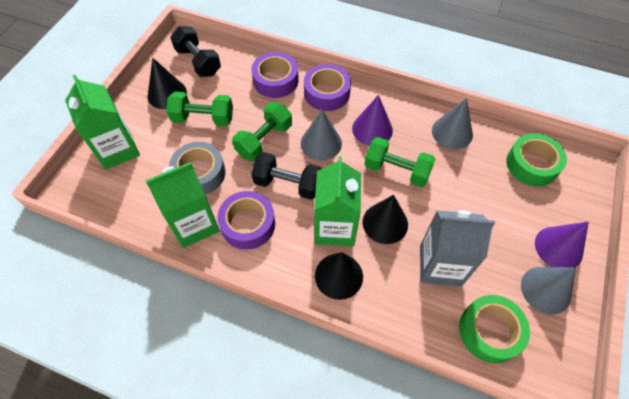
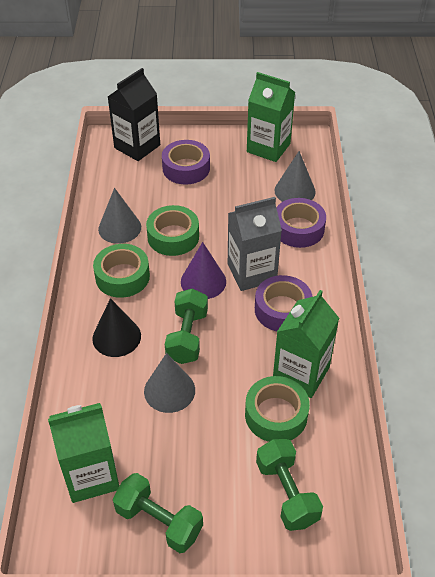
black carton: 0 -> 1
black cone: 3 -> 1
black dumbbell: 2 -> 0
green tape: 2 -> 3
grey tape: 1 -> 0
purple cone: 2 -> 1

